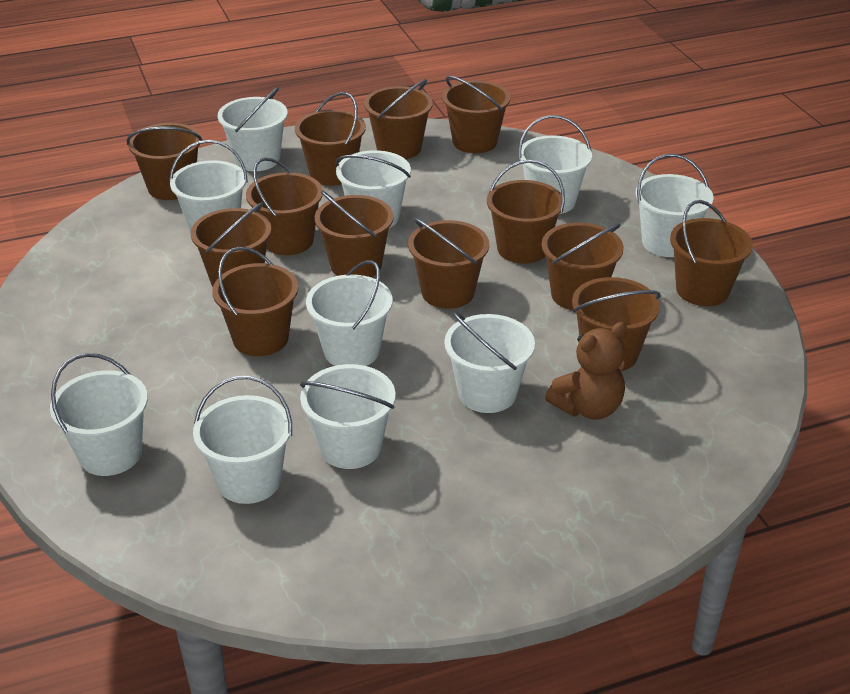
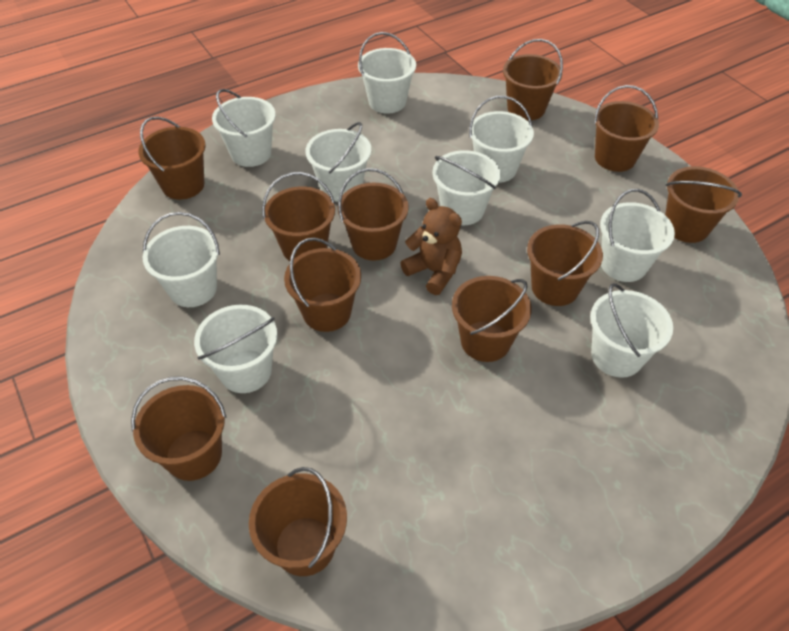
brown bucket: 13 -> 11
white bucket: 10 -> 9

